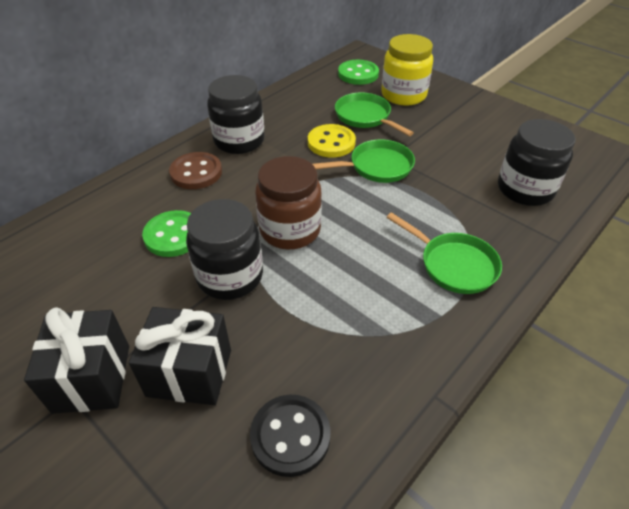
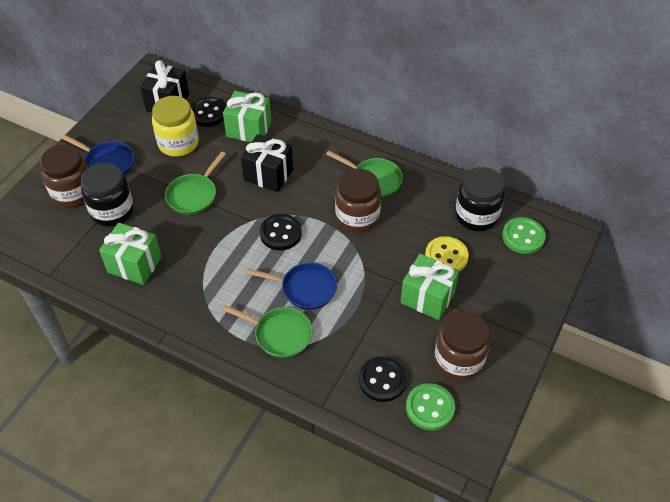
black button: 1 -> 3
black jar: 3 -> 2
blue pan: 0 -> 2
brown button: 1 -> 0
brown jar: 1 -> 3
green gift: 0 -> 3

